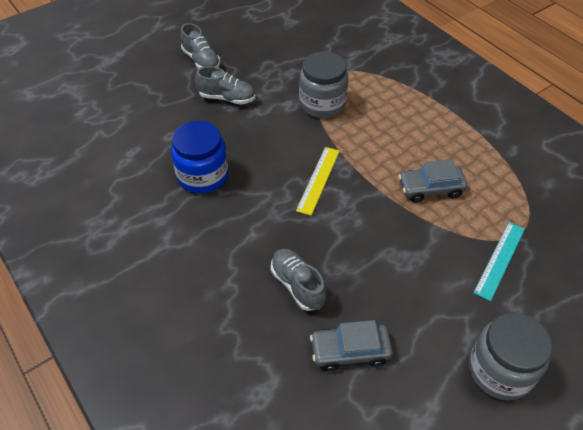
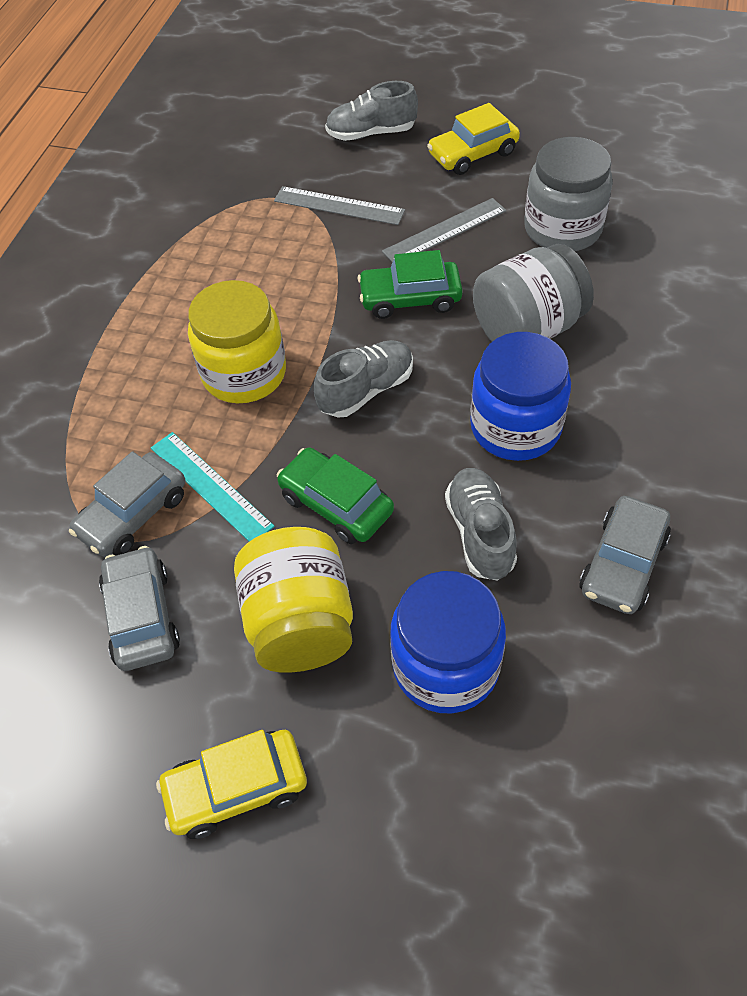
blue jar: 1 -> 2
green car: 0 -> 2
grey car: 2 -> 3
grey ruler: 0 -> 2
yellow car: 0 -> 2
yellow jar: 0 -> 2
yellow ruler: 1 -> 0

